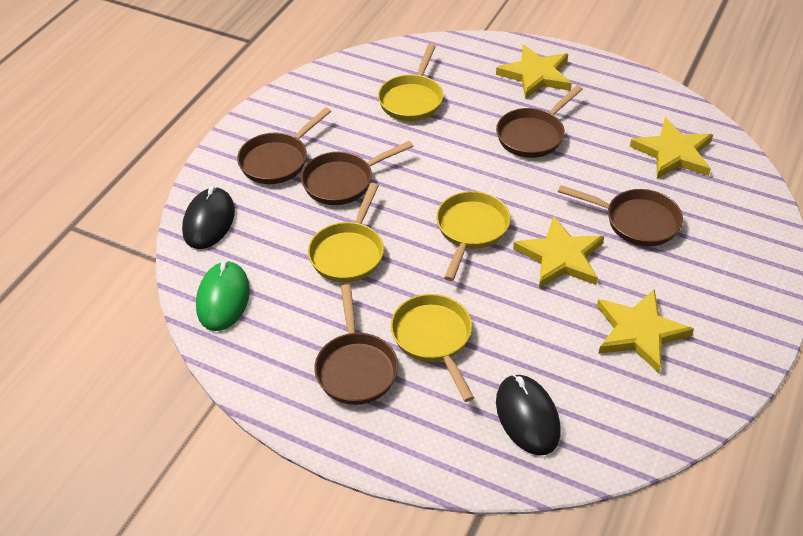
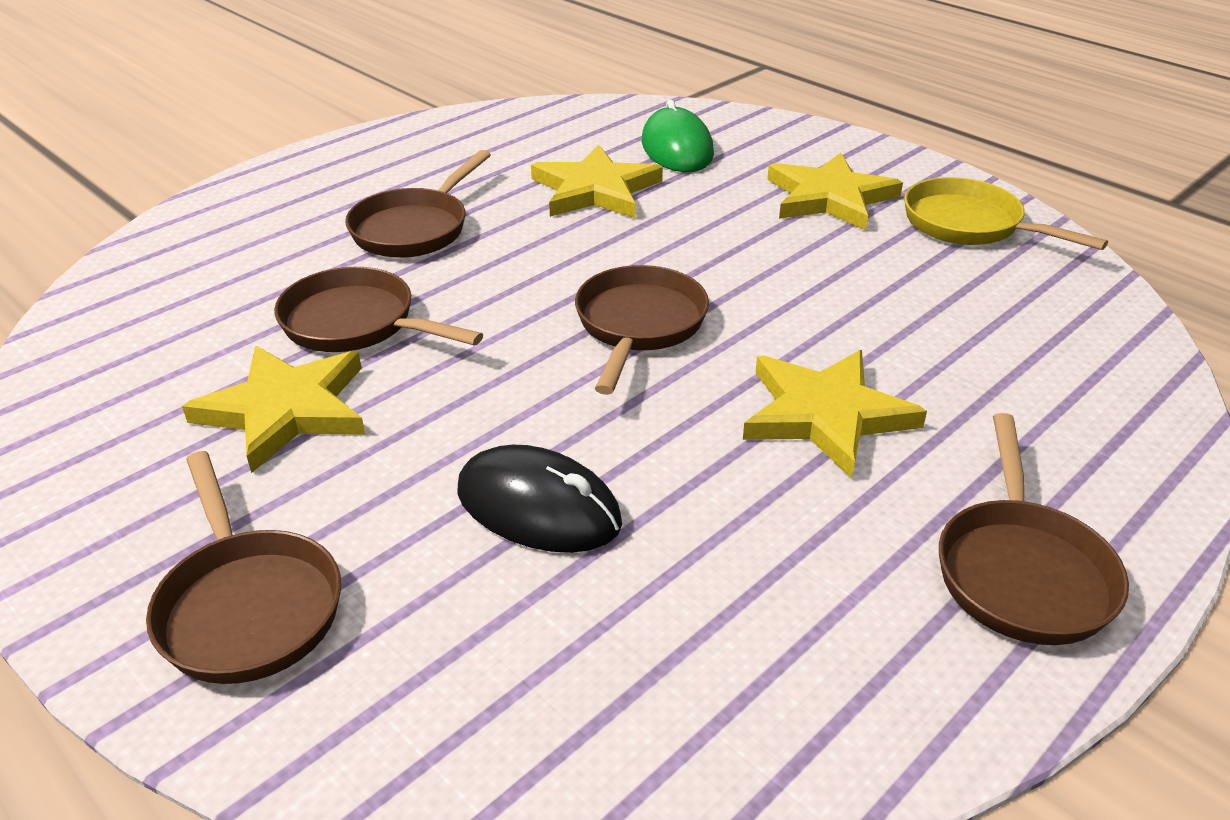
black mouse: 2 -> 1
yellow pan: 4 -> 1

